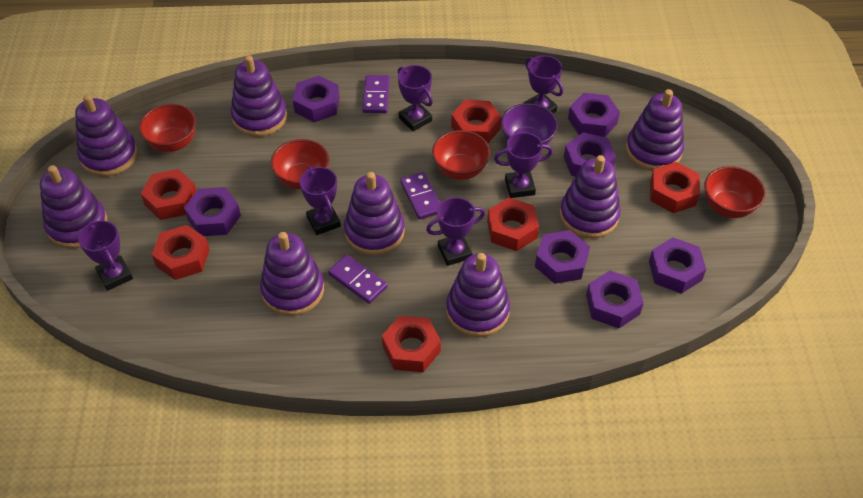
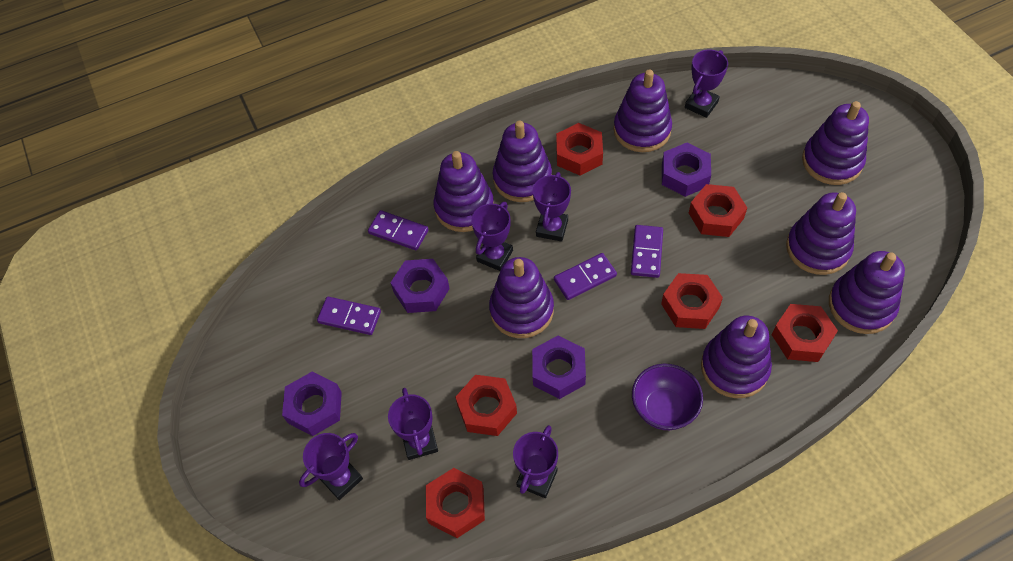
purple domino: 3 -> 4
purple nut: 7 -> 4
red bowl: 4 -> 0

